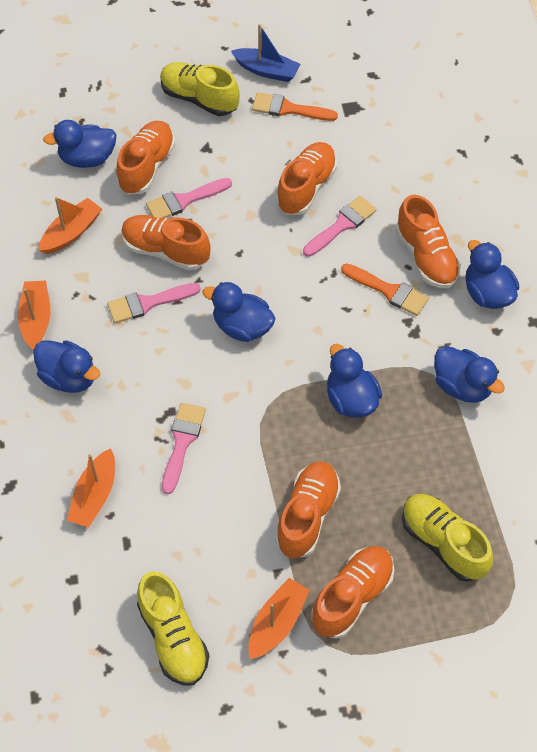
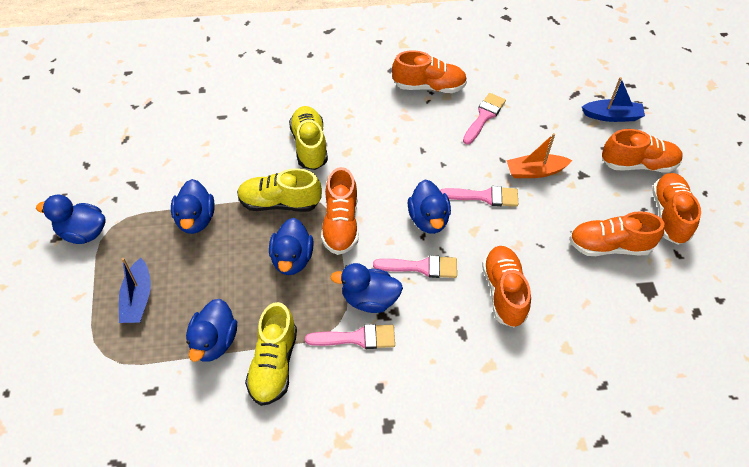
blue boat: 1 -> 2
orange boat: 4 -> 1
orange brush: 2 -> 0

